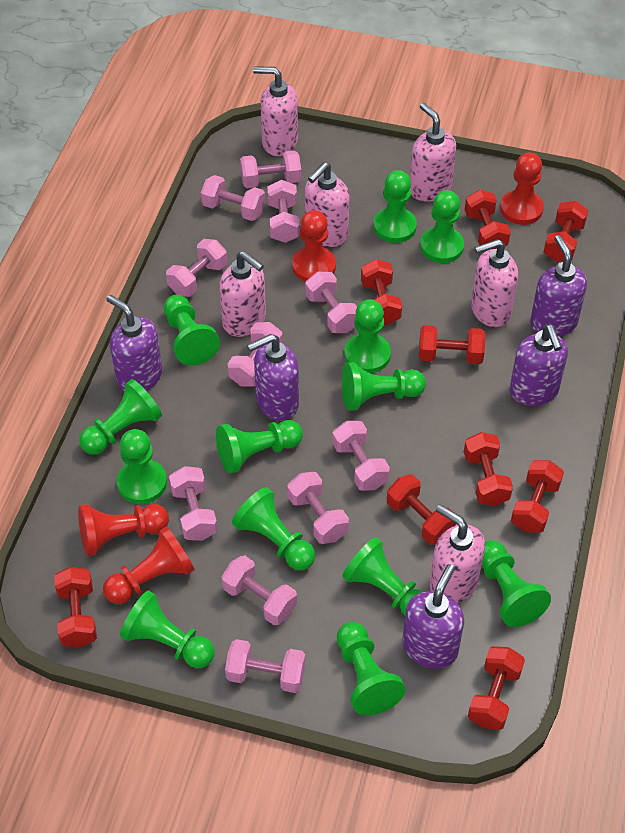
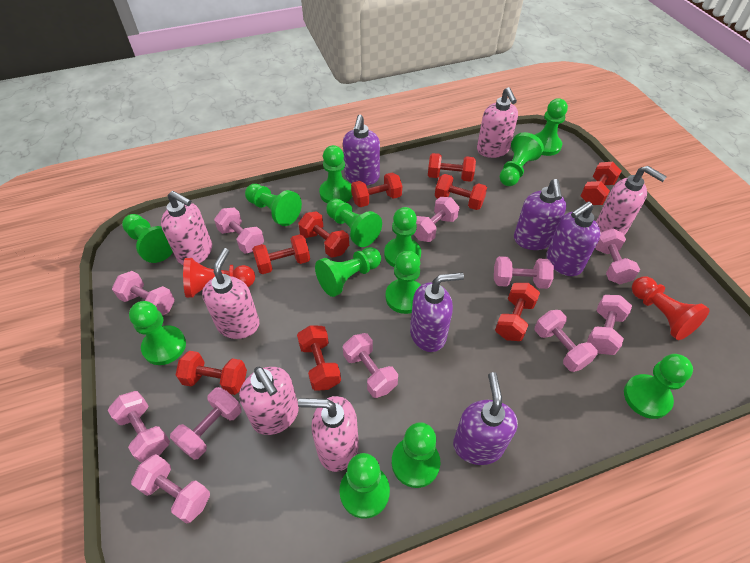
red pawn: 4 -> 2

